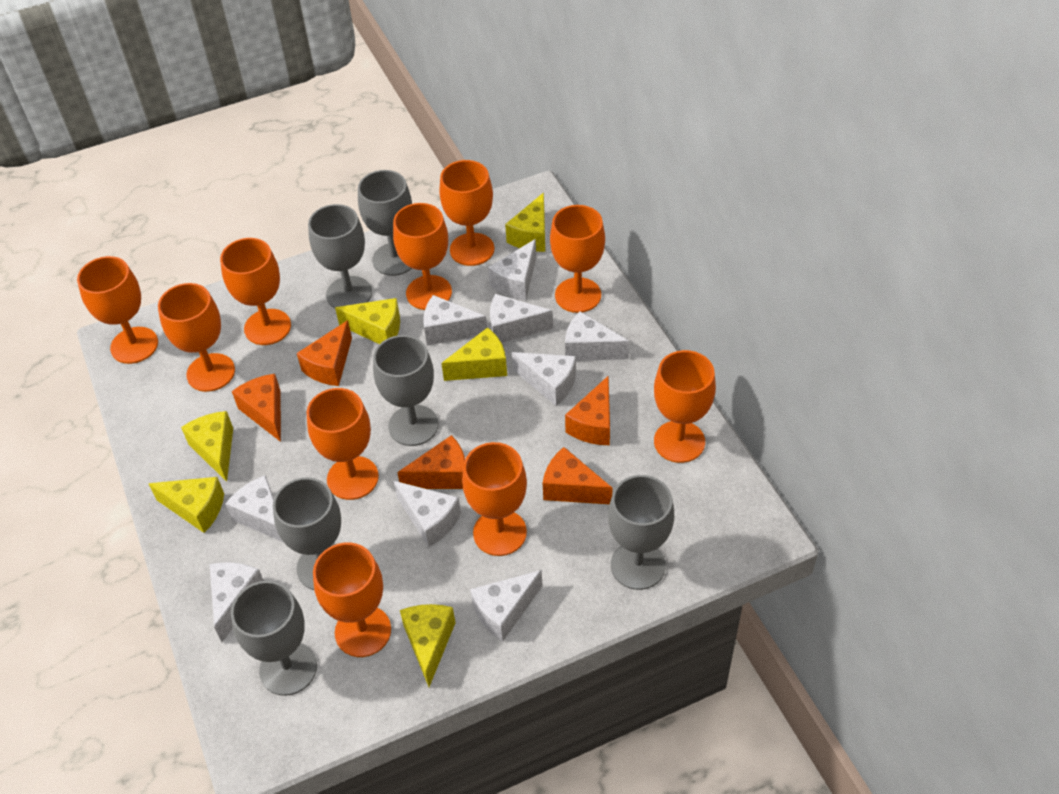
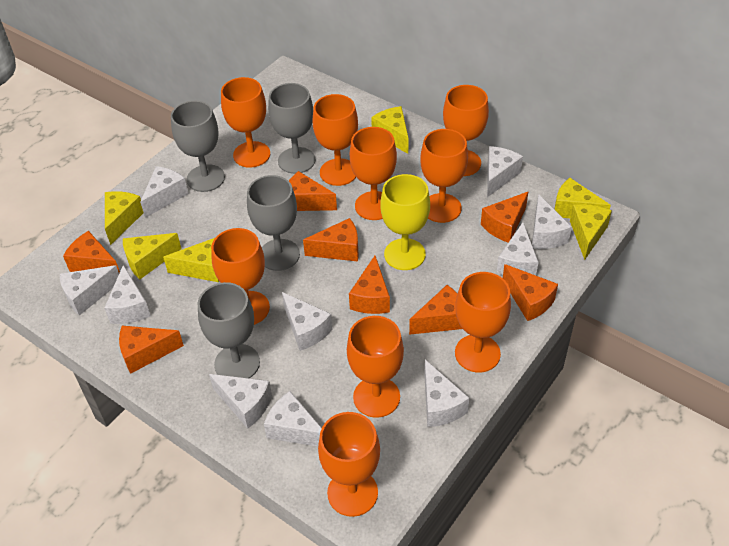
grey goblet: 6 -> 4
orange cheese: 5 -> 8
orange goblet: 10 -> 9
white cheese: 9 -> 10
yellow goblet: 0 -> 1

